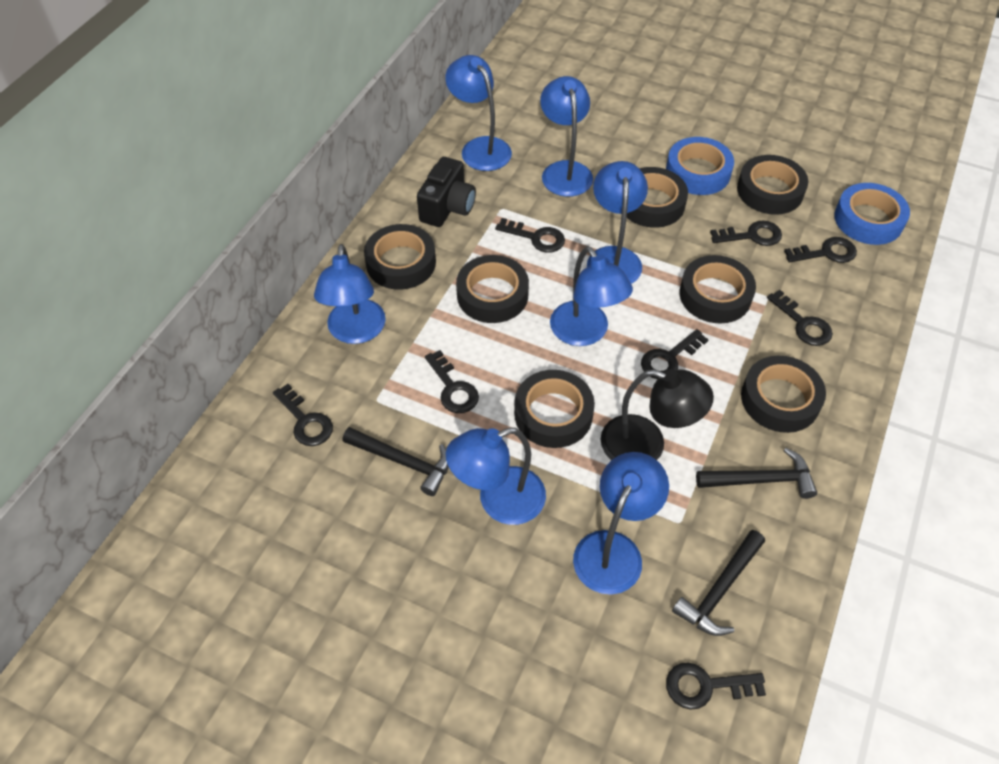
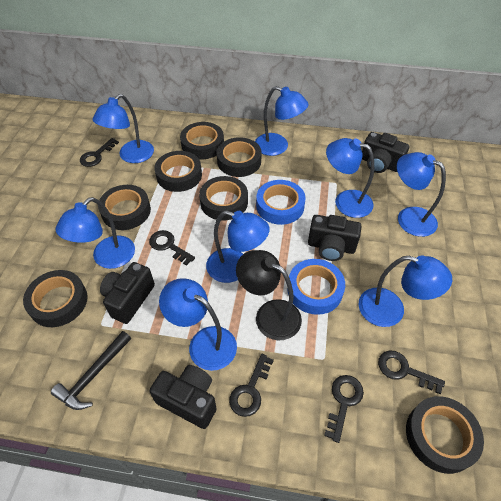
black camera: 1 -> 4
black hammer: 3 -> 1
black key: 8 -> 5
blue lamp: 7 -> 8

